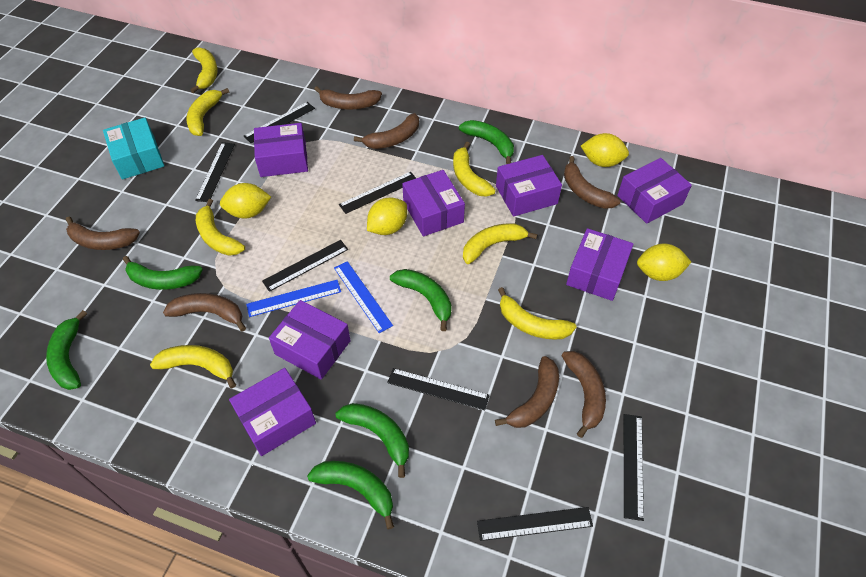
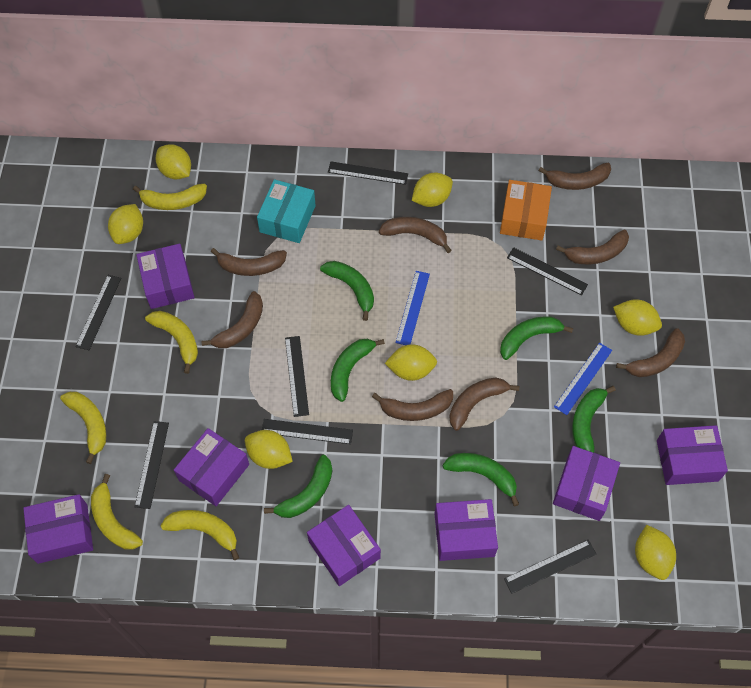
brown banana: 7 -> 8
orange box: 0 -> 1
yellow banana: 7 -> 5
yellow lemon: 4 -> 7

